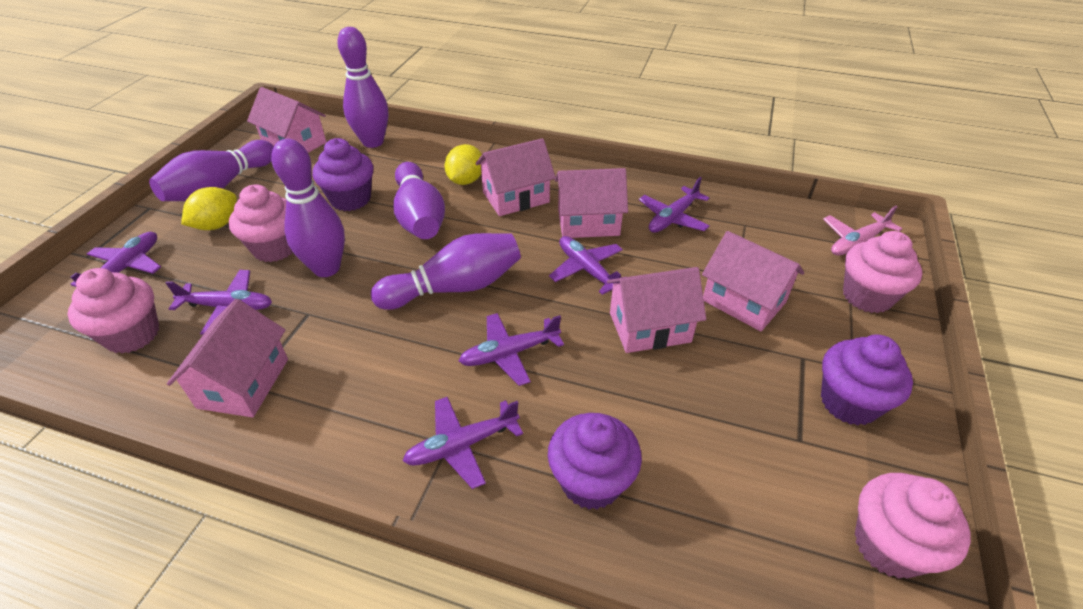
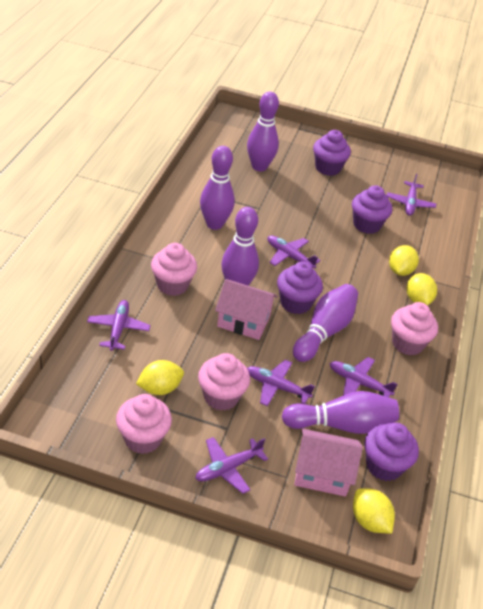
pink house: 6 -> 2
pink plane: 1 -> 0
purple cupcake: 3 -> 4
yellow lemon: 2 -> 4

